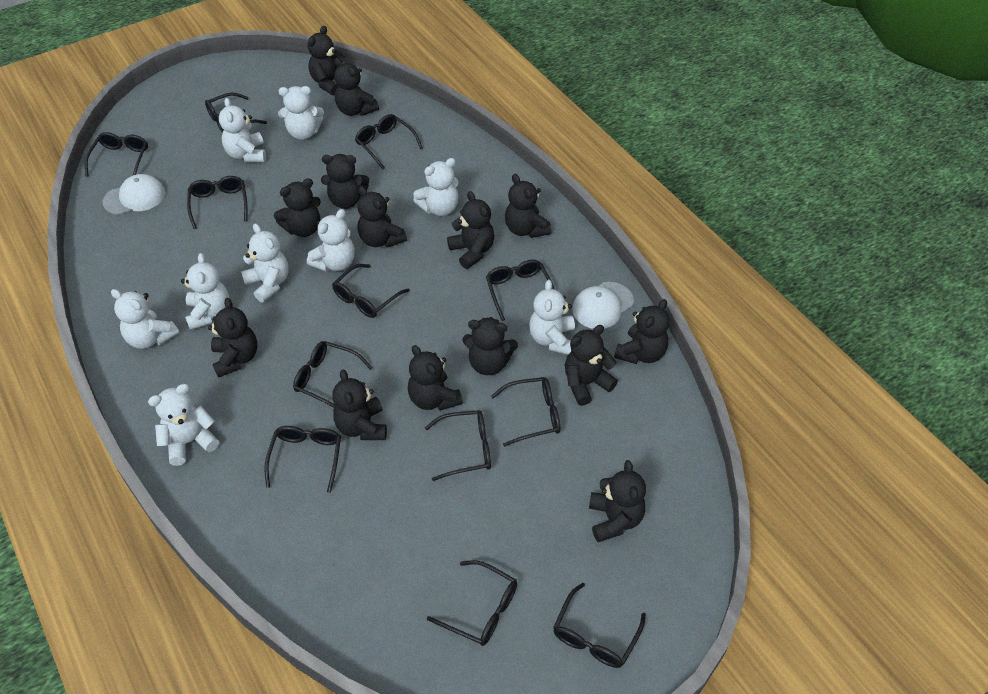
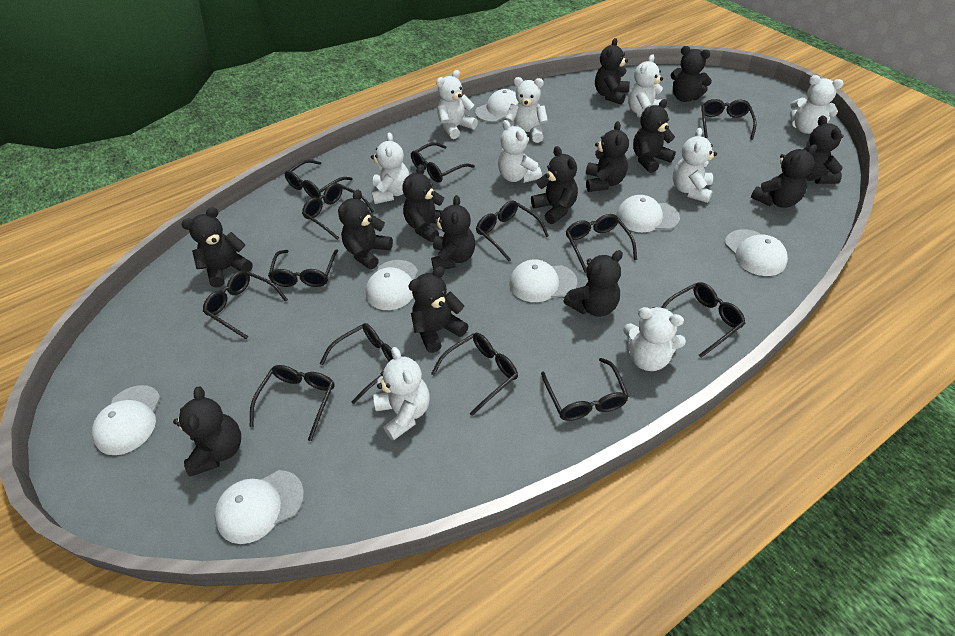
black glasses: 12 -> 13
white cap: 2 -> 7

